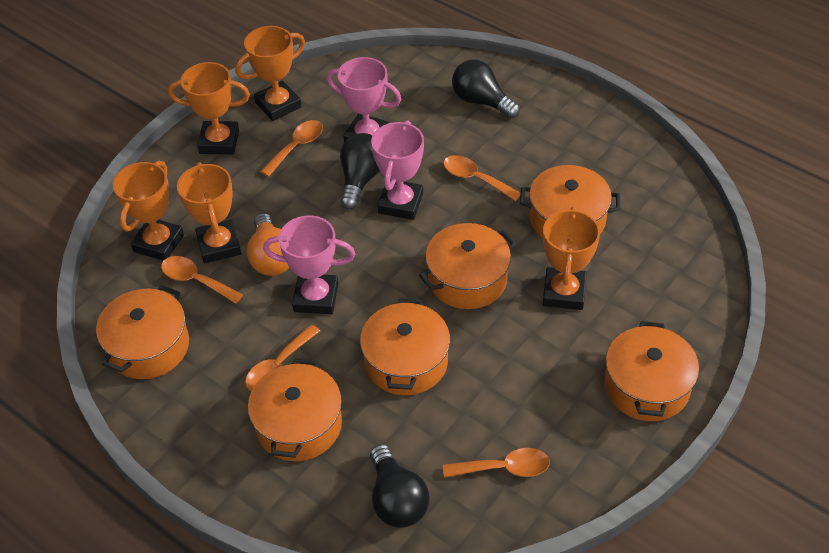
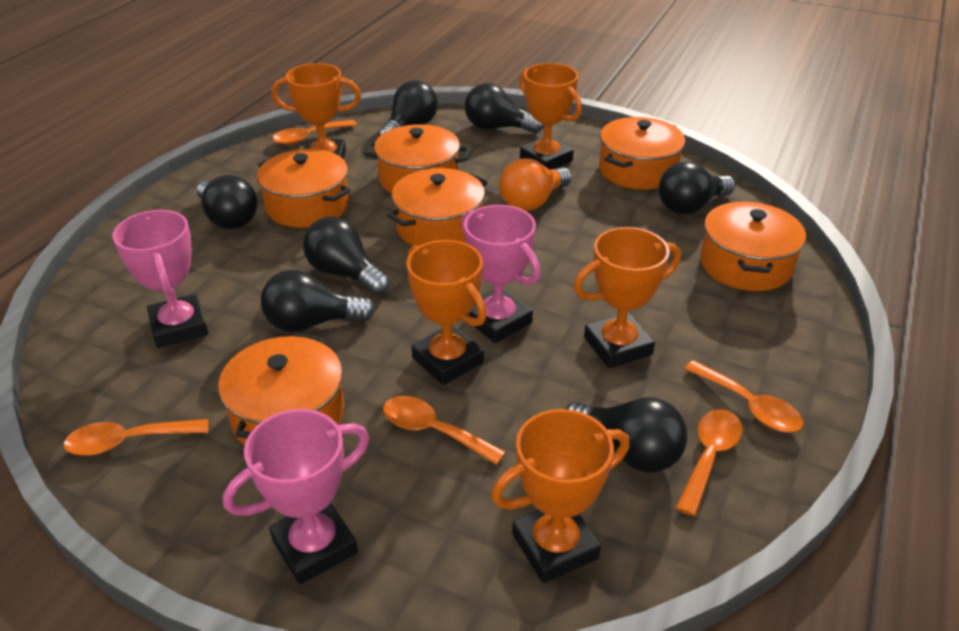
black light bulb: 3 -> 7

